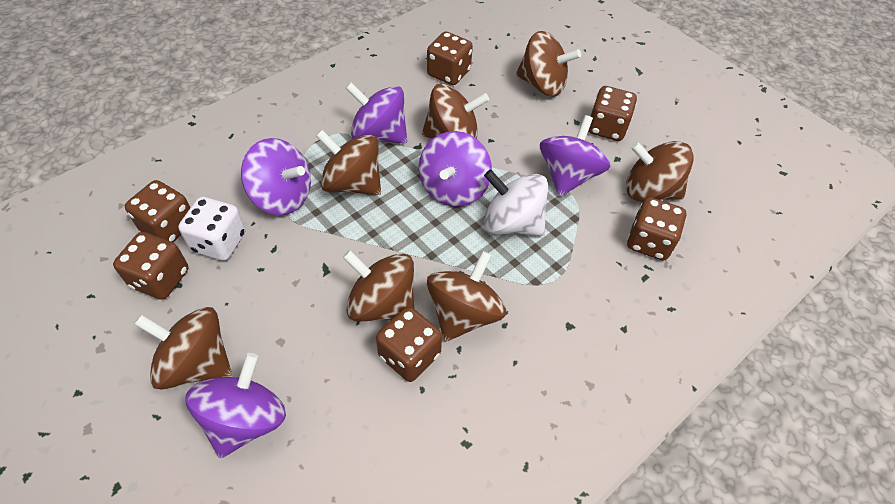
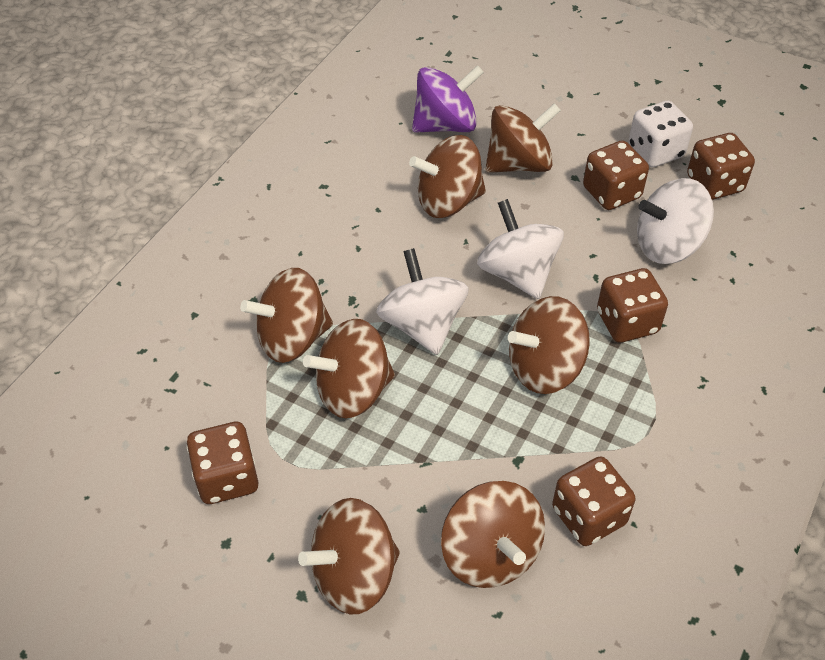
brown dice: 6 -> 5
purple spinning top: 5 -> 1
white spinning top: 1 -> 3

